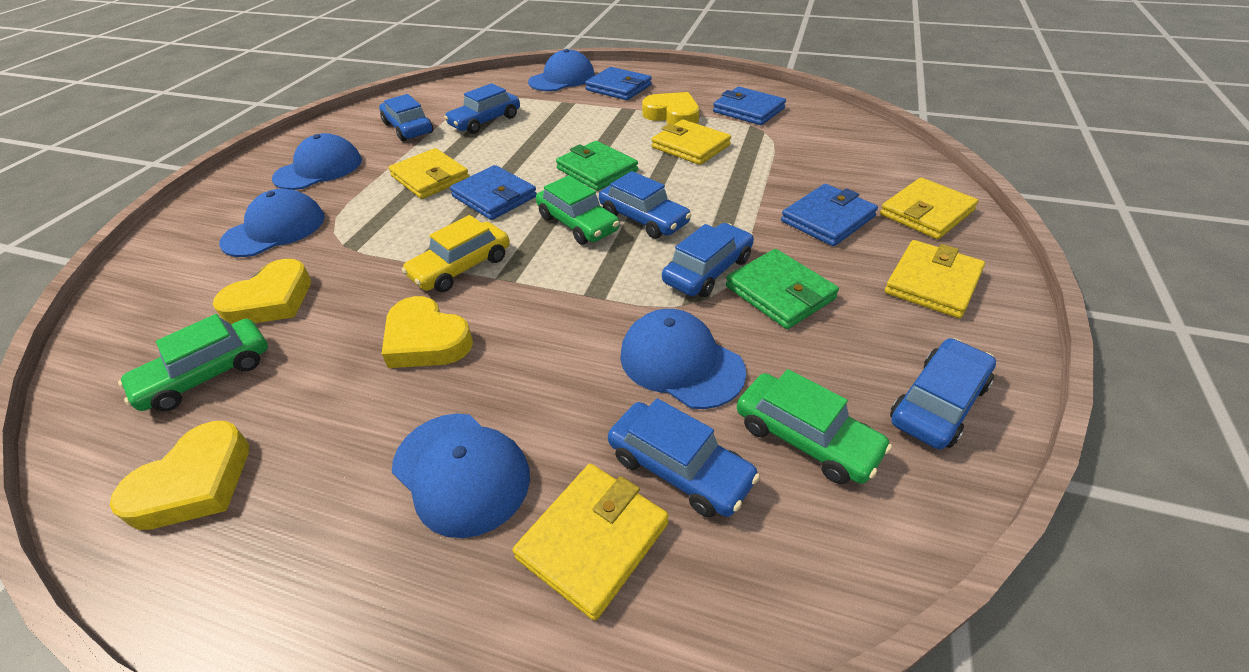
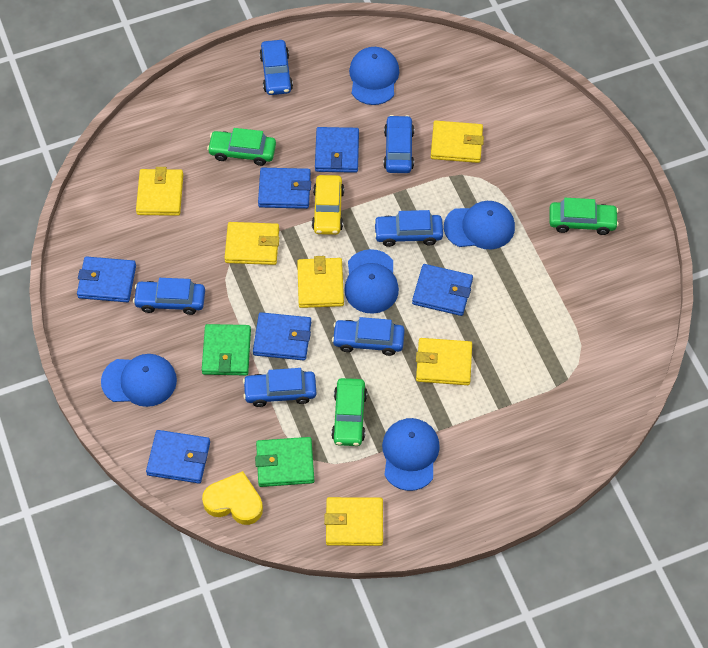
blue wallet: 4 -> 6
yellow heart: 4 -> 1
yellow wallet: 5 -> 6

